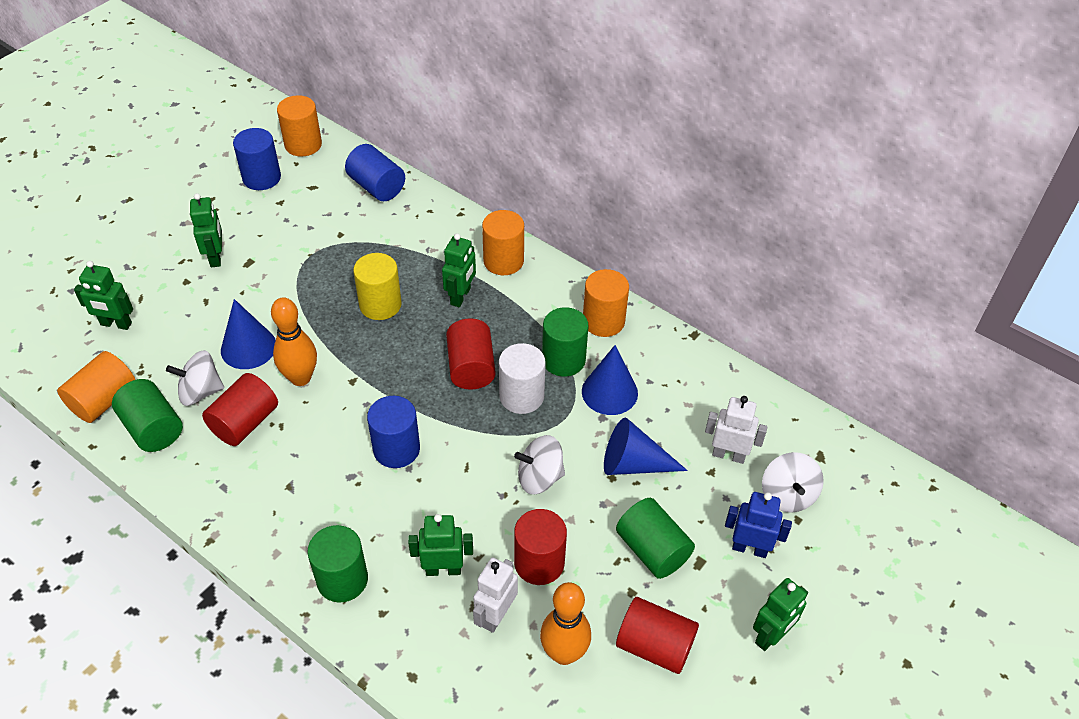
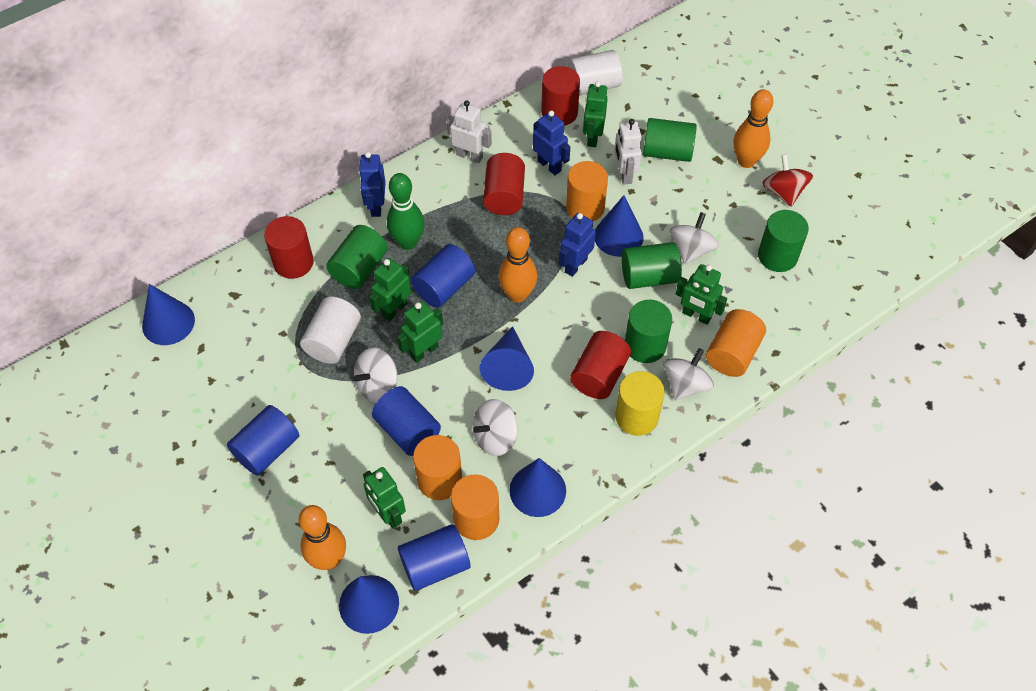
blue cone: 3 -> 5
blue cylinder: 3 -> 4
blue robot: 1 -> 3
green bowling pin: 0 -> 1
green cylinder: 4 -> 5
orange bowling pin: 2 -> 3
red spinning top: 0 -> 1
white cylinder: 1 -> 2
white spinning top: 3 -> 4

